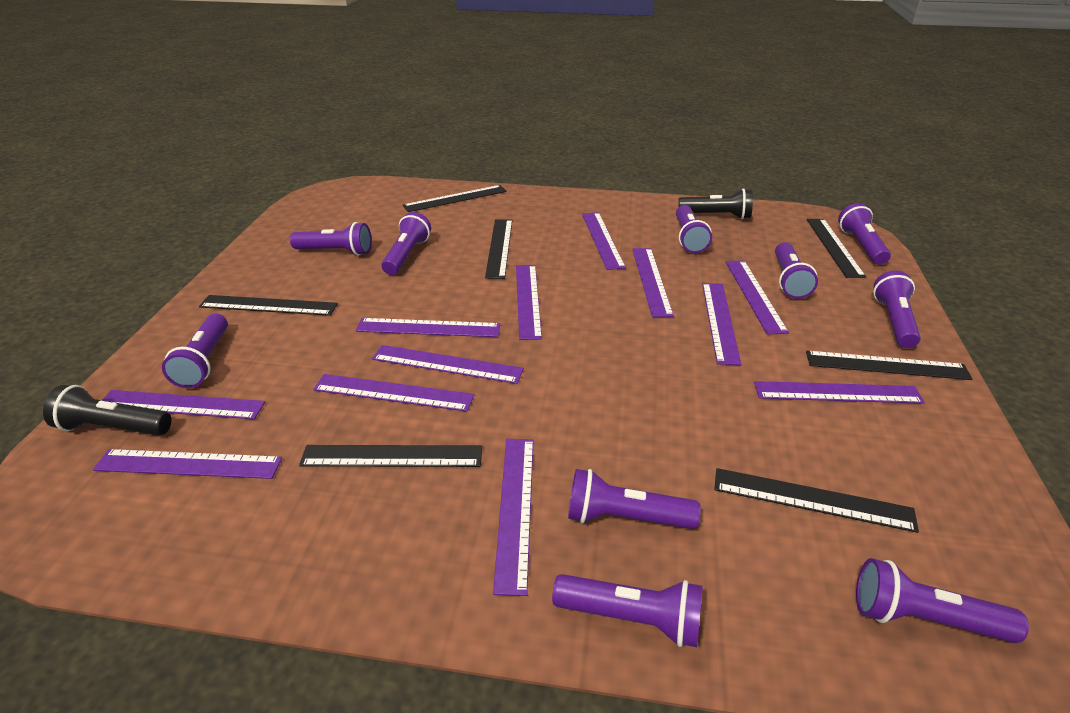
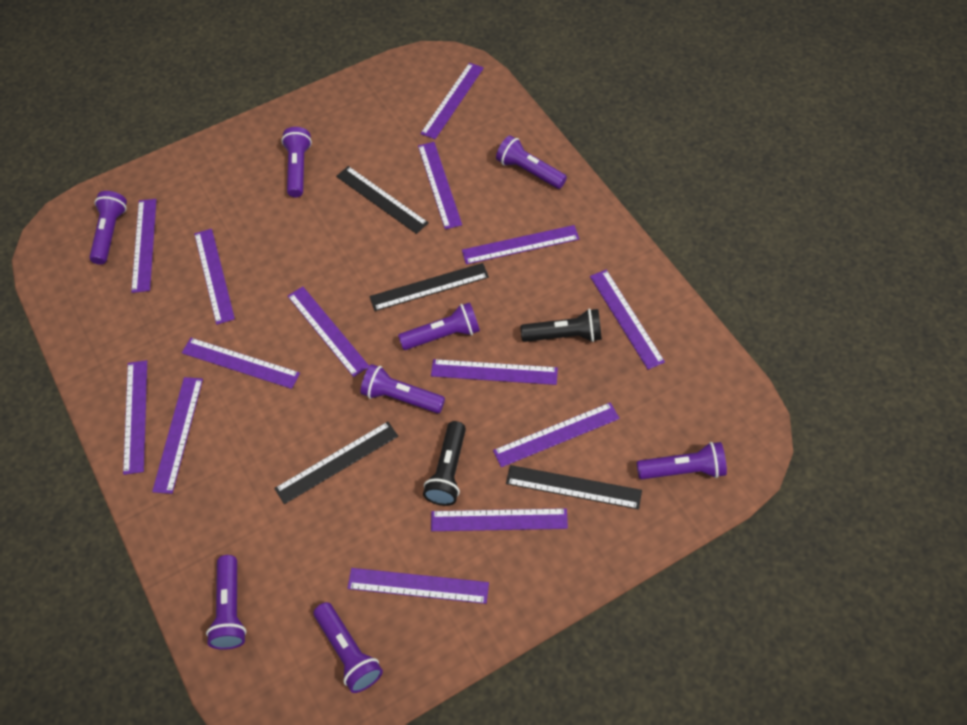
black ruler: 7 -> 4
purple flashlight: 10 -> 8
purple ruler: 12 -> 14

